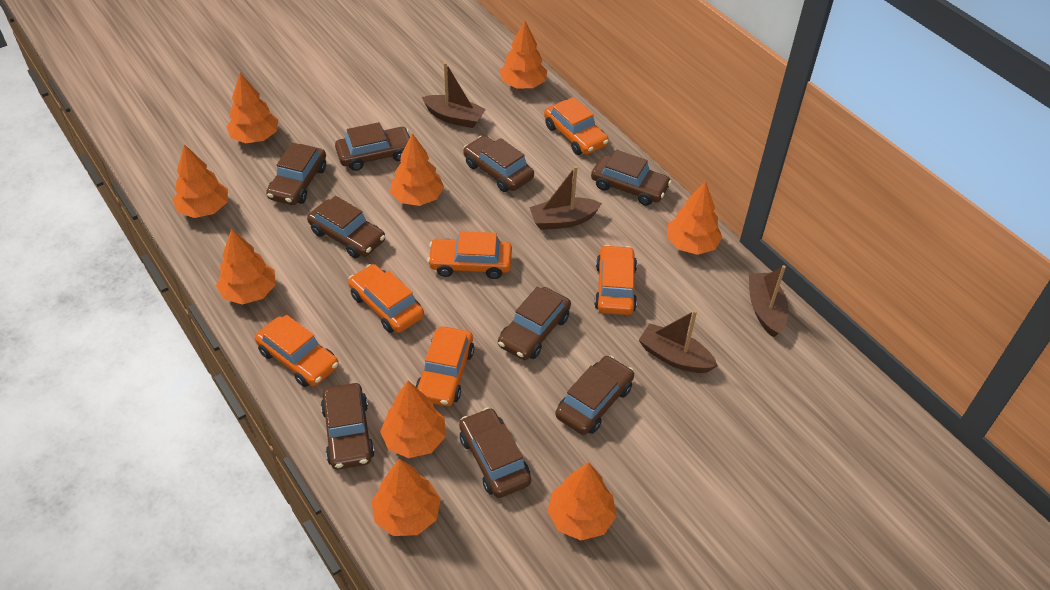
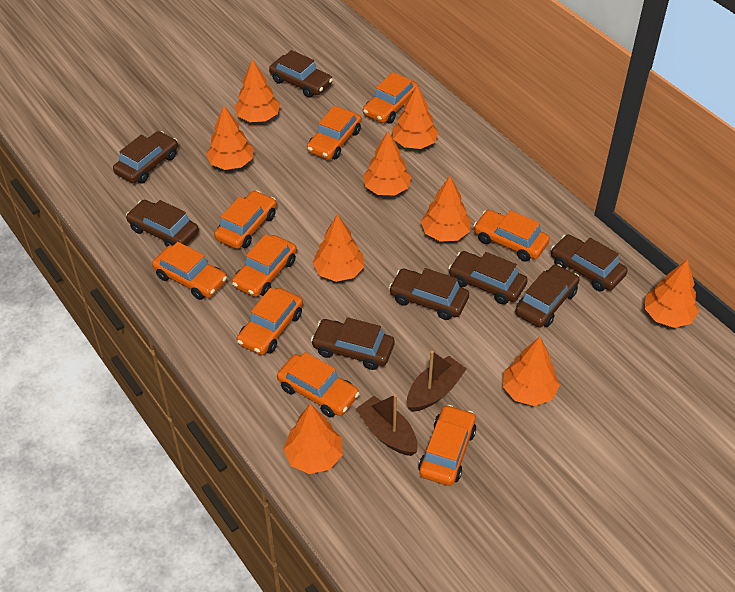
brown boat: 4 -> 2
brown car: 9 -> 8
orange car: 6 -> 9

